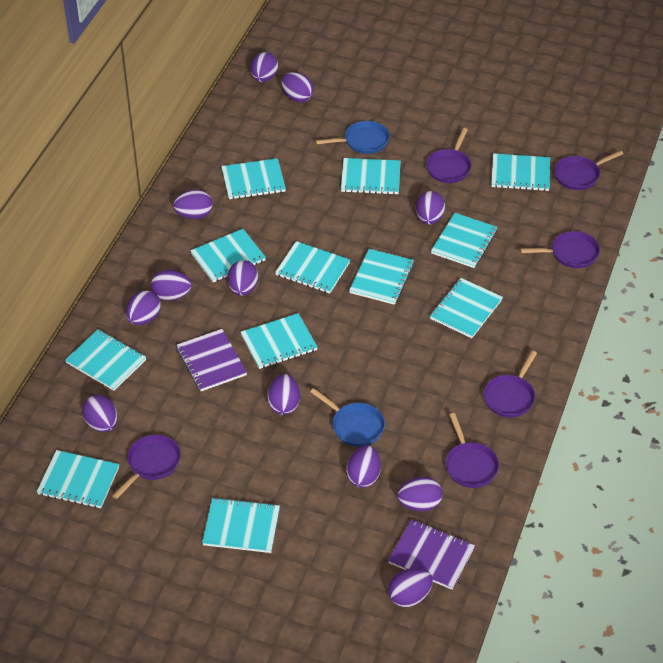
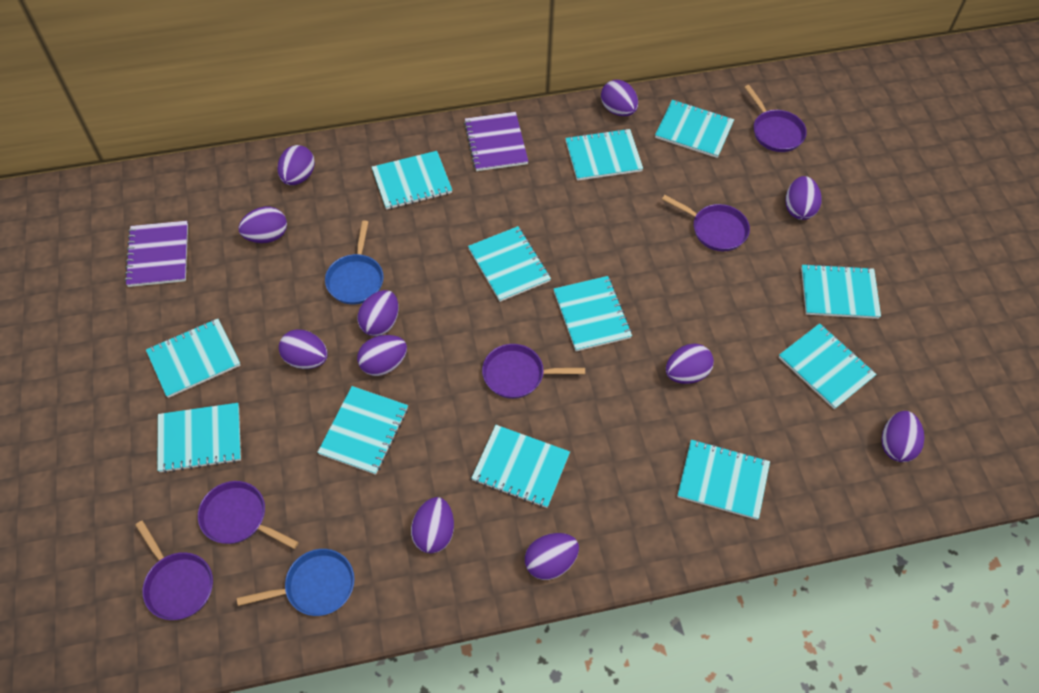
purple egg: 12 -> 11
purple pan: 6 -> 5

